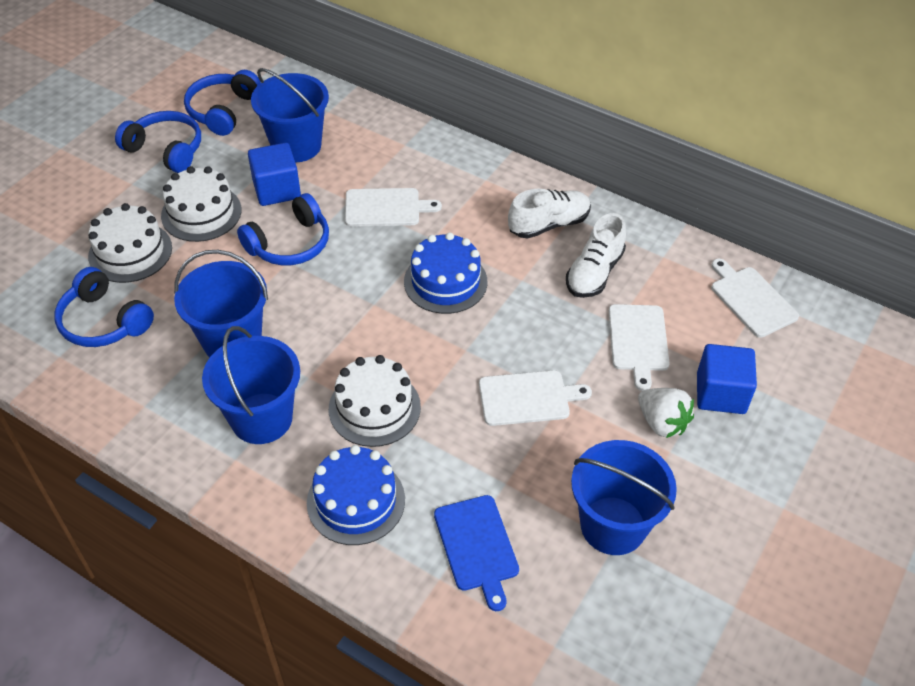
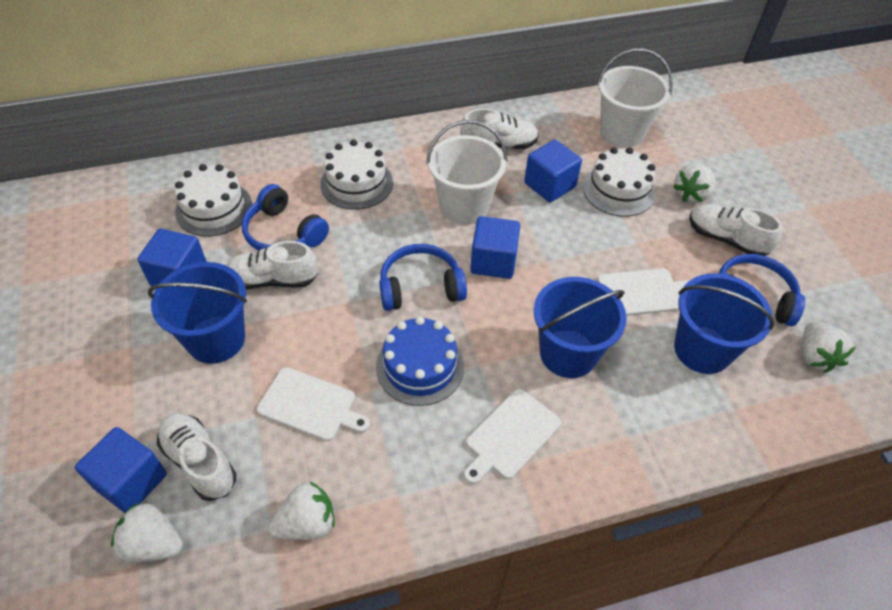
blue bucket: 4 -> 3
blue cake: 2 -> 1
blue cube: 2 -> 4
blue cutting board: 1 -> 0
blue headphones: 4 -> 3
white bucket: 0 -> 2
white cutting board: 4 -> 3
white shoe: 2 -> 4
white strawberry: 1 -> 4

